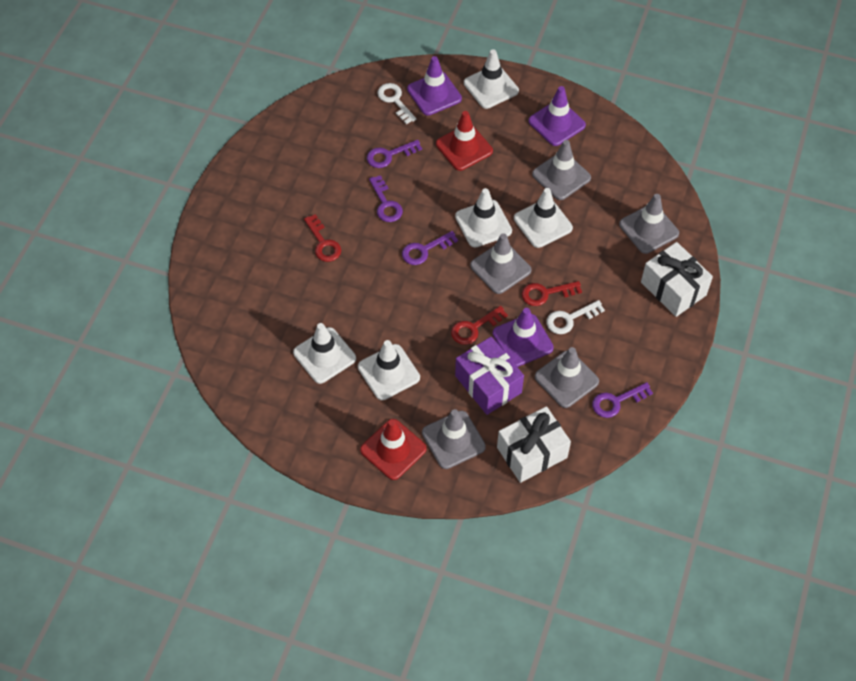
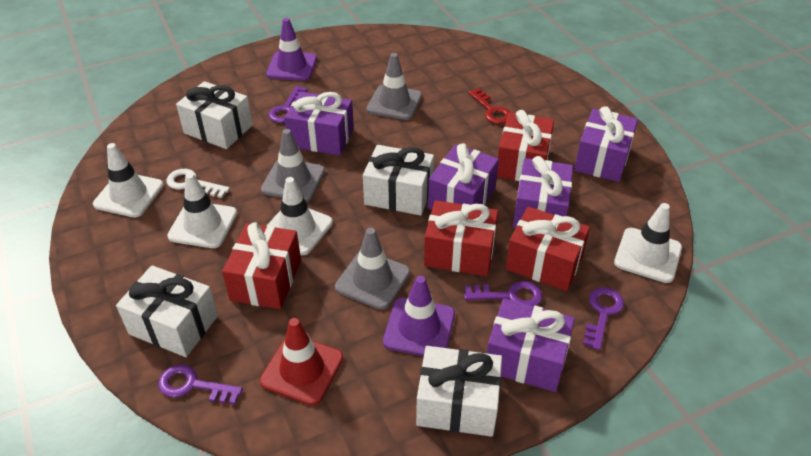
grey traffic cone: 5 -> 3
purple gift: 1 -> 5
purple traffic cone: 3 -> 2
red gift: 0 -> 4
red key: 3 -> 1
red traffic cone: 2 -> 1
white gift: 2 -> 4
white key: 2 -> 1
white traffic cone: 5 -> 4

